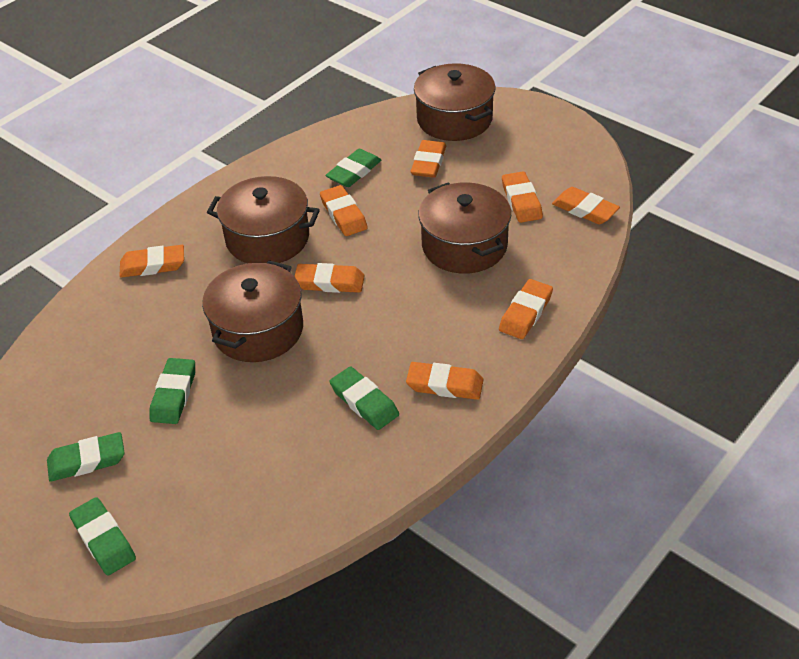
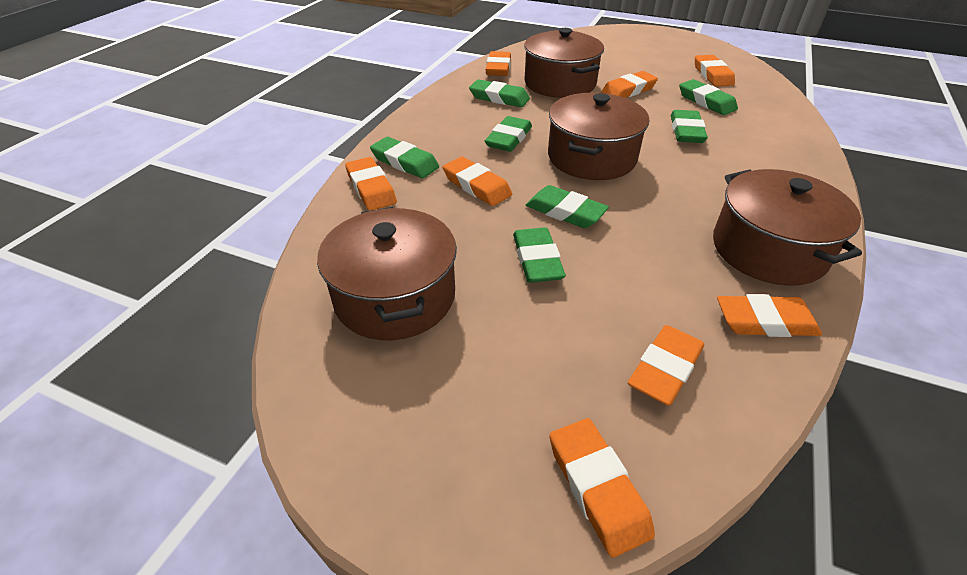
green eraser: 5 -> 7

